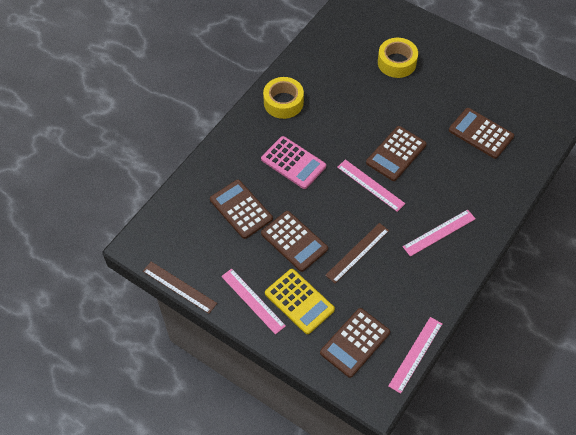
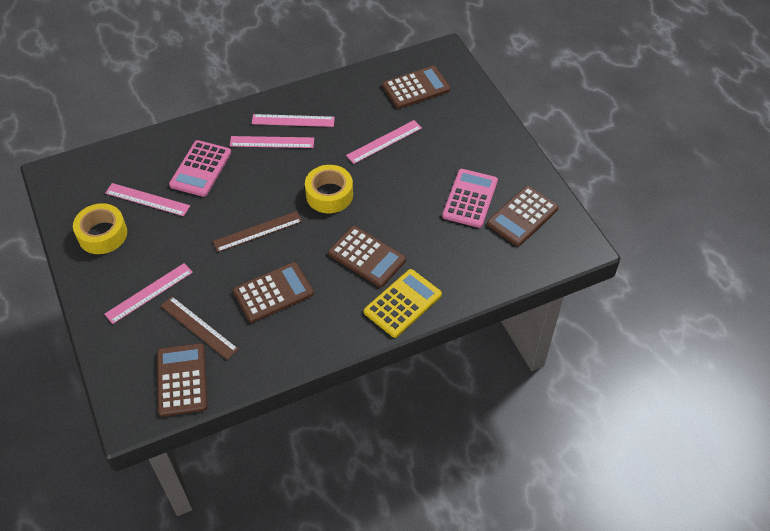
pink calculator: 1 -> 2
pink ruler: 4 -> 5

